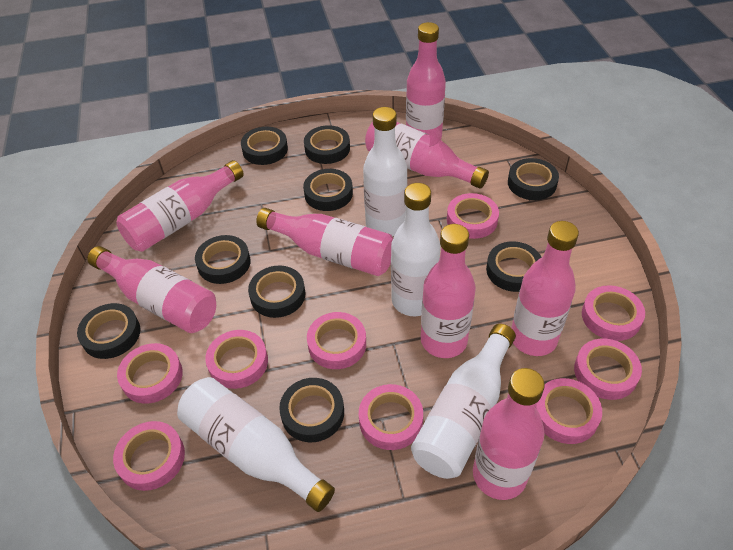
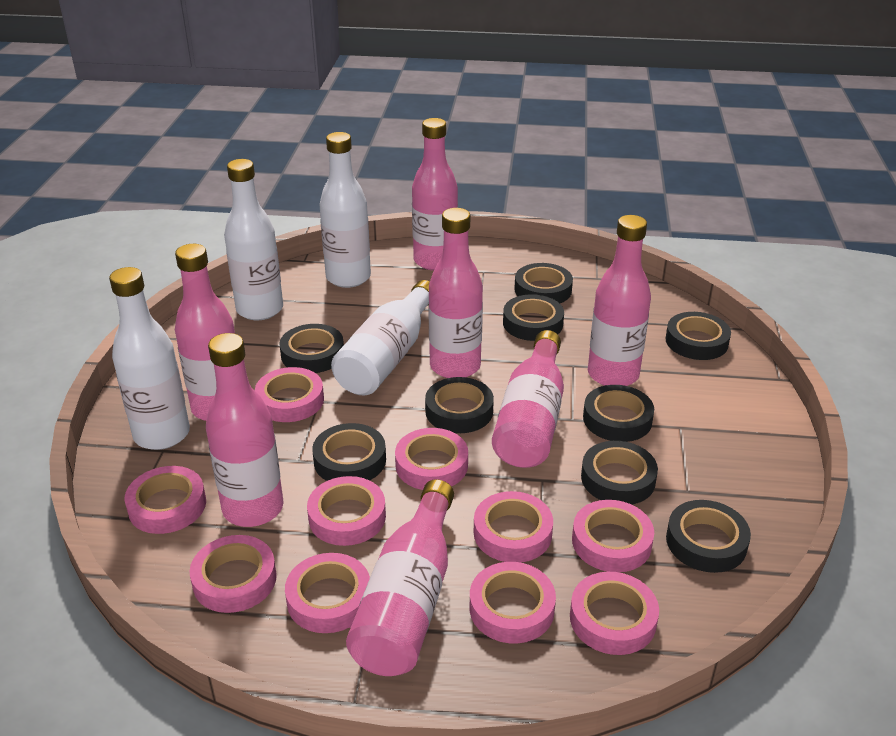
pink bottle: 8 -> 7
pink tape: 9 -> 10

